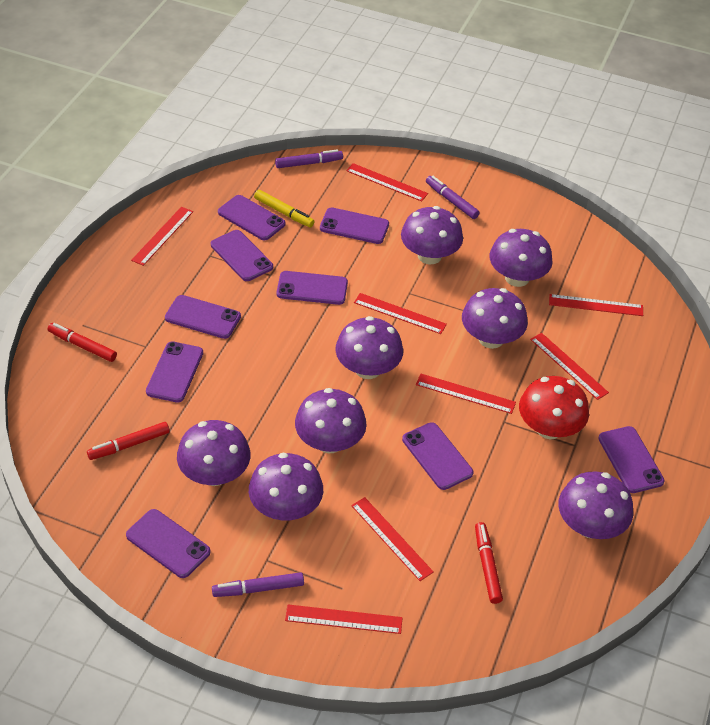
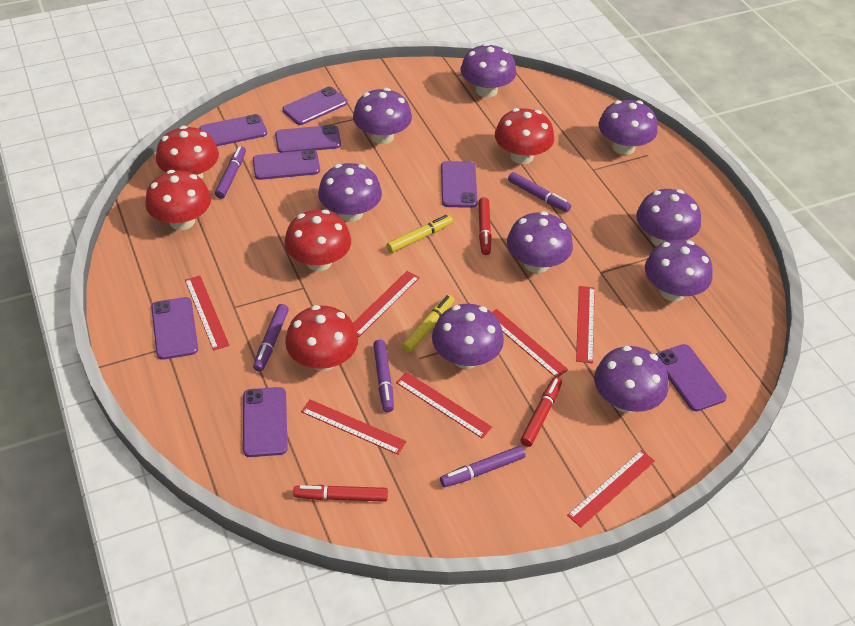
purple marker: 3 -> 5
purple mushroom: 8 -> 9
purple phone: 9 -> 8
red mushroom: 1 -> 5
red ruler: 8 -> 7
yellow marker: 1 -> 2

